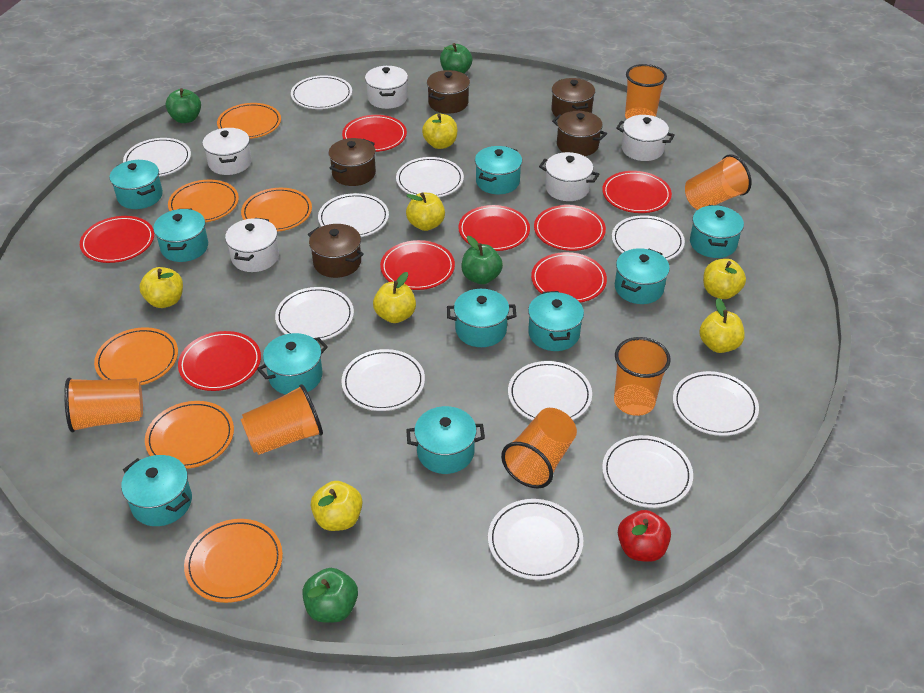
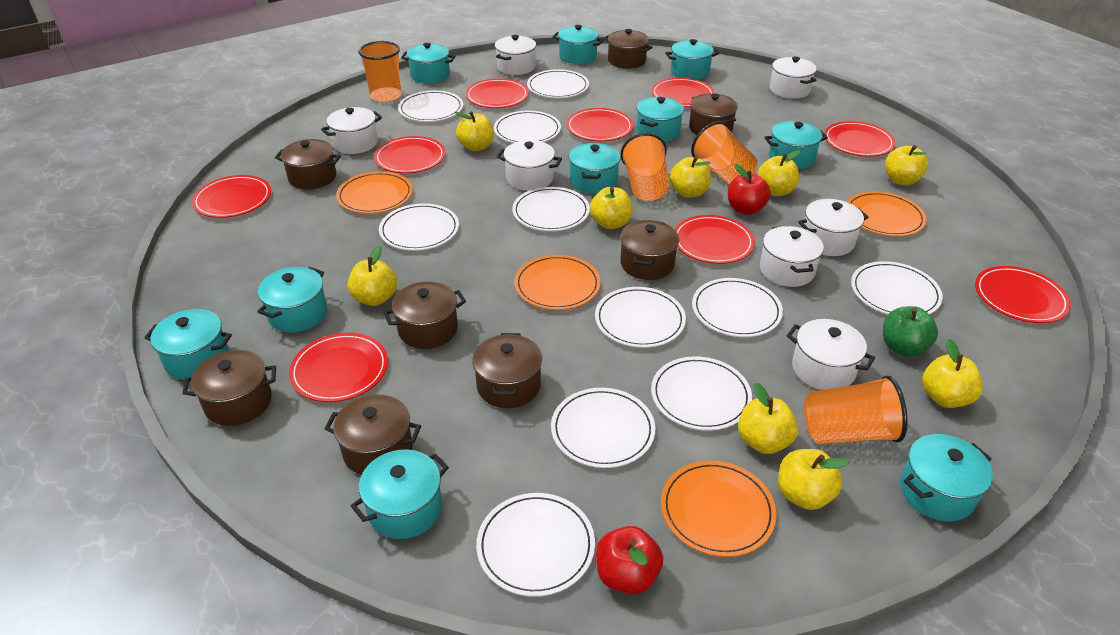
brown pot: 5 -> 8
green apple: 4 -> 1
orange cup: 6 -> 4
orange plate: 6 -> 4
red apple: 1 -> 2
red plate: 8 -> 9
white pot: 5 -> 7
yellow apple: 7 -> 9

